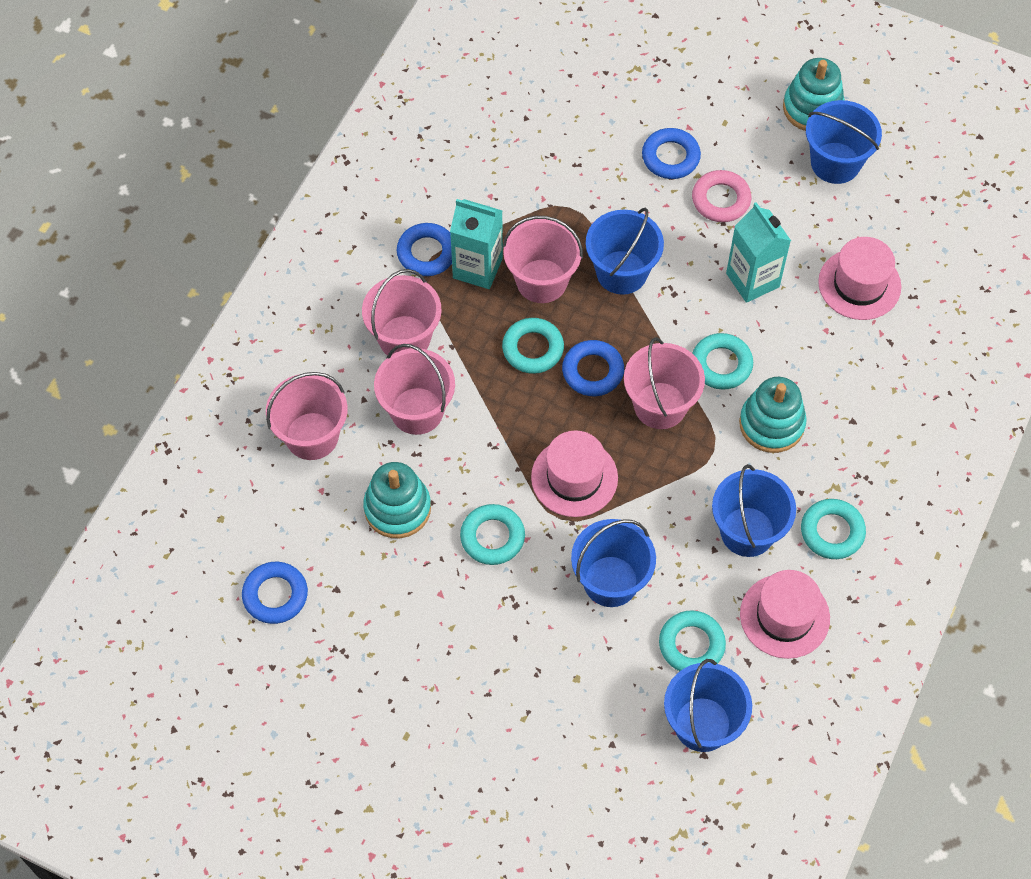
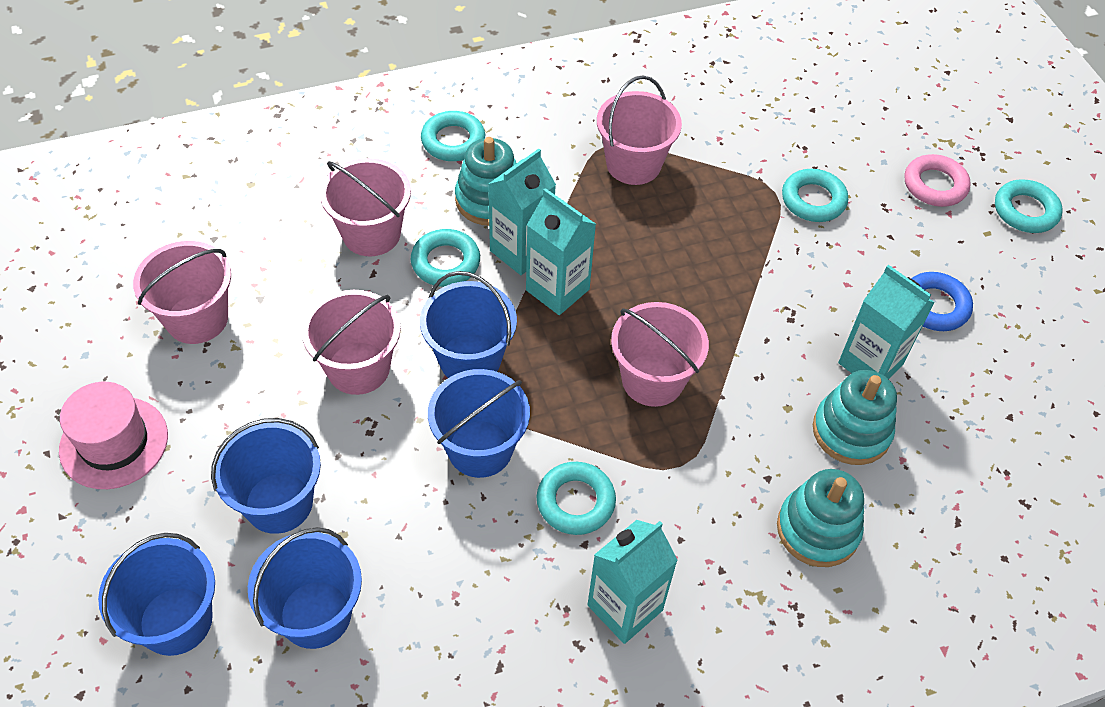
blue ring: 4 -> 1
pink hat: 3 -> 1
turquoise carton: 2 -> 4

